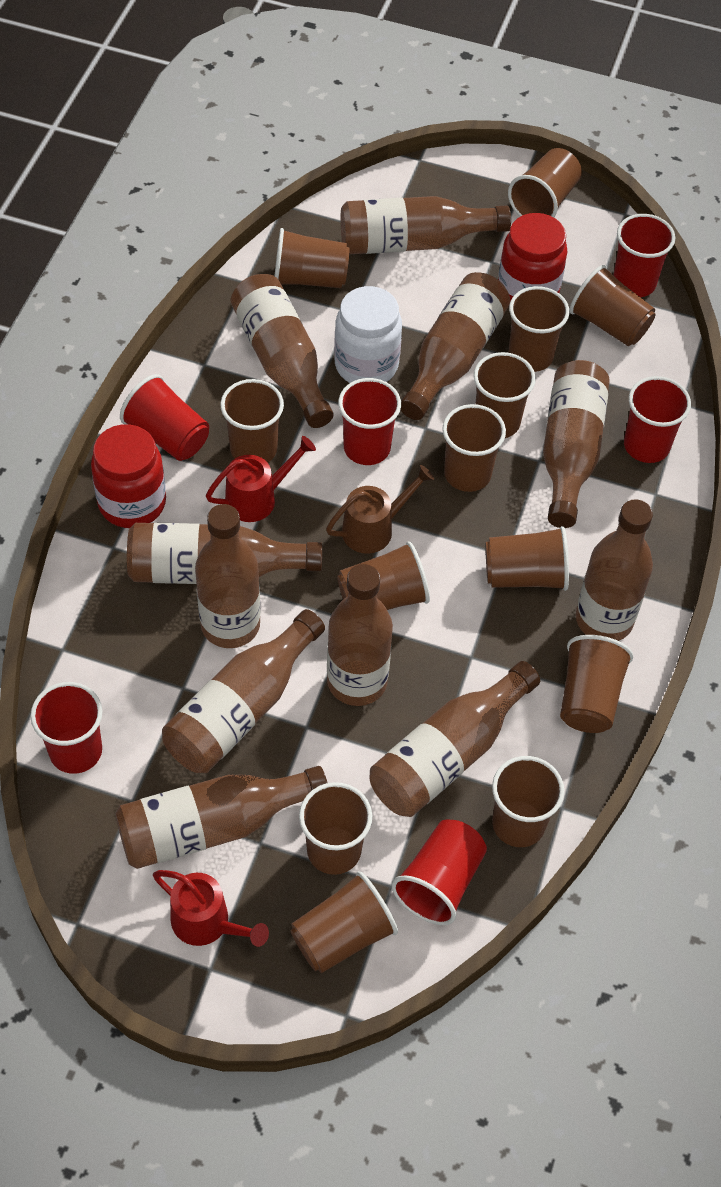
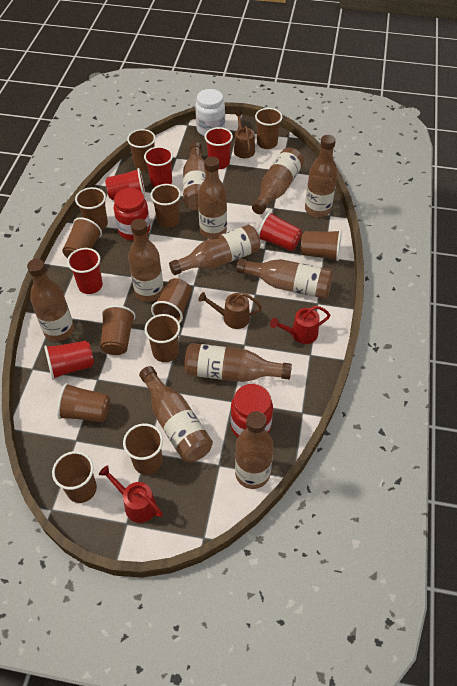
brown cup: 13 -> 12
brown watering can: 1 -> 2

